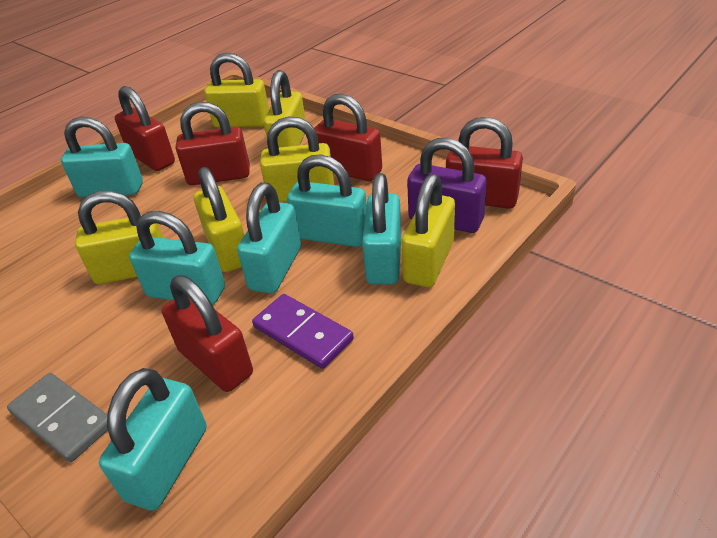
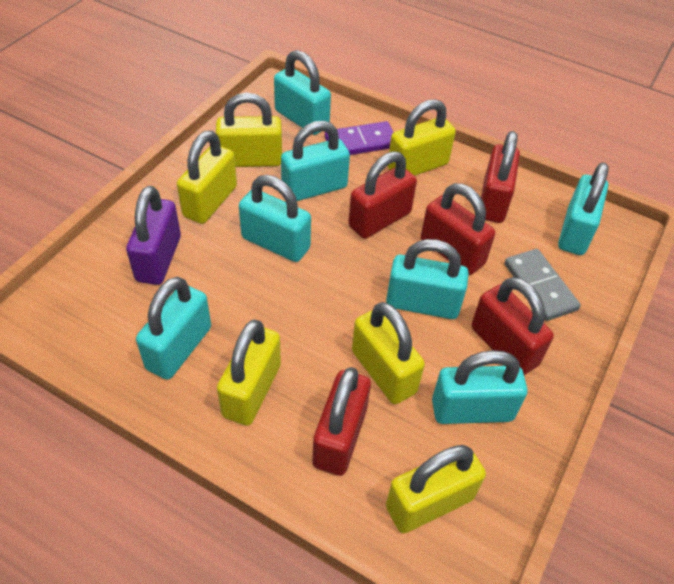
turquoise padlock: 6 -> 7

